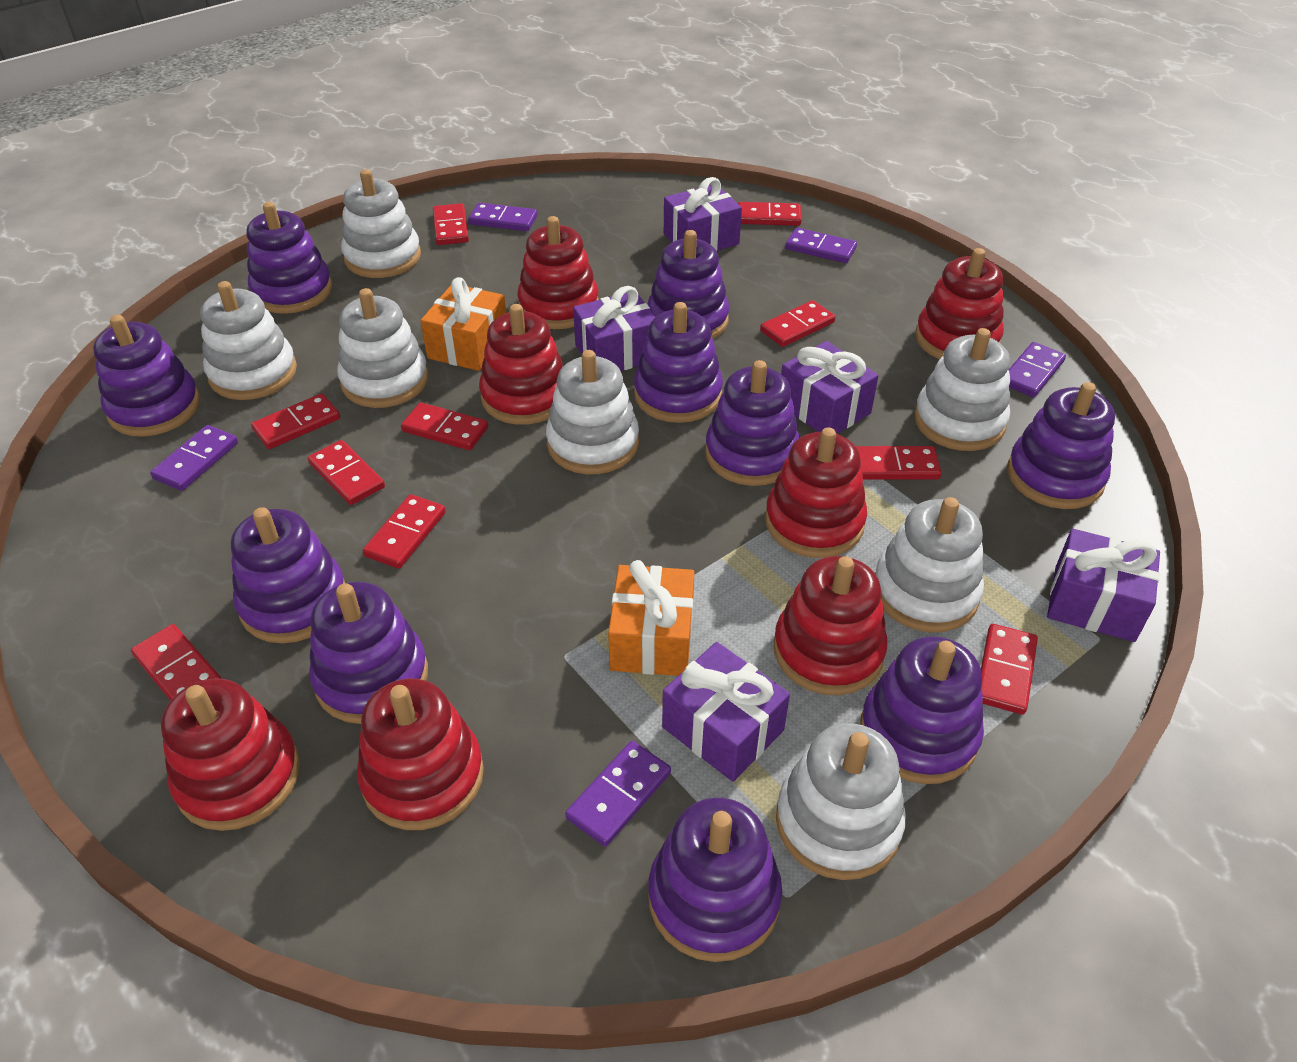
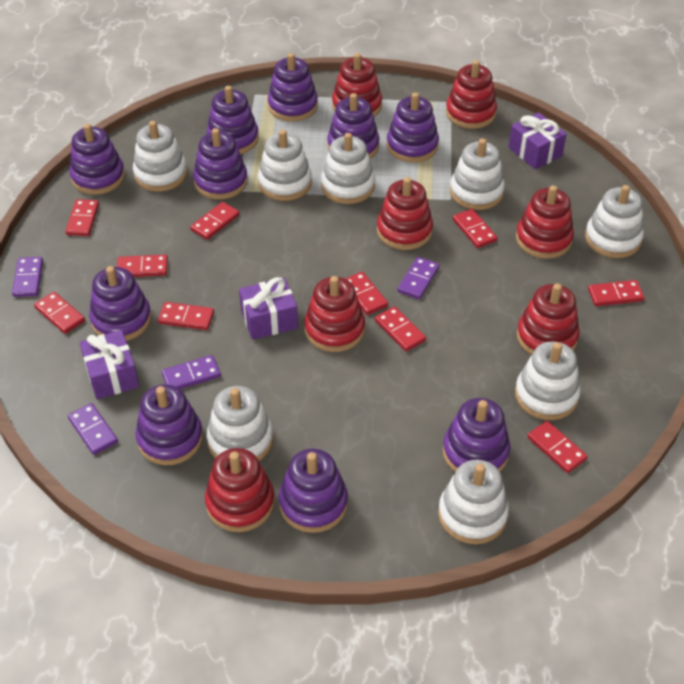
orange gift: 2 -> 0
purple domino: 5 -> 4
purple gift: 5 -> 3
white stacking toy: 7 -> 8

